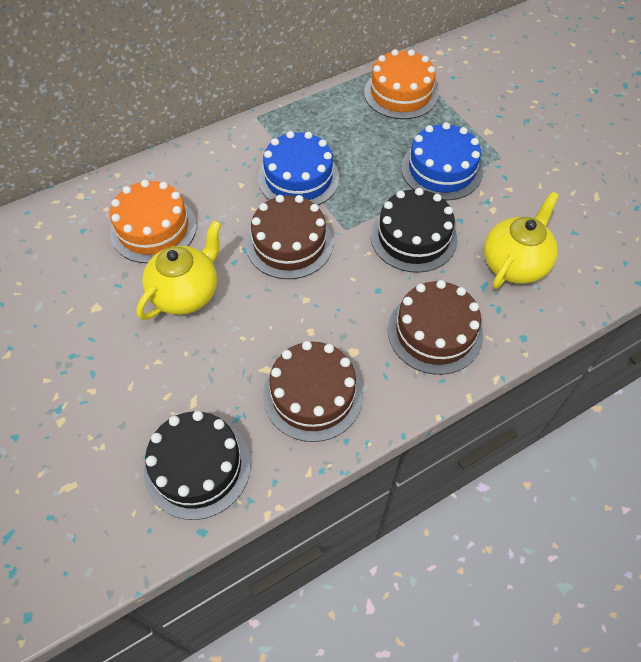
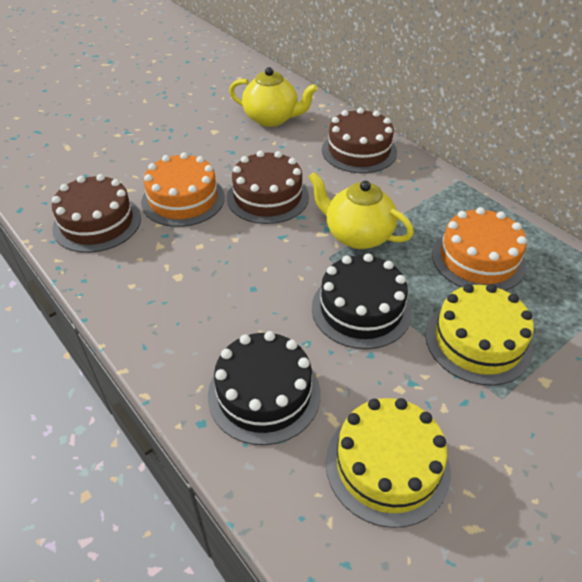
blue cake: 2 -> 0
yellow cake: 0 -> 2

